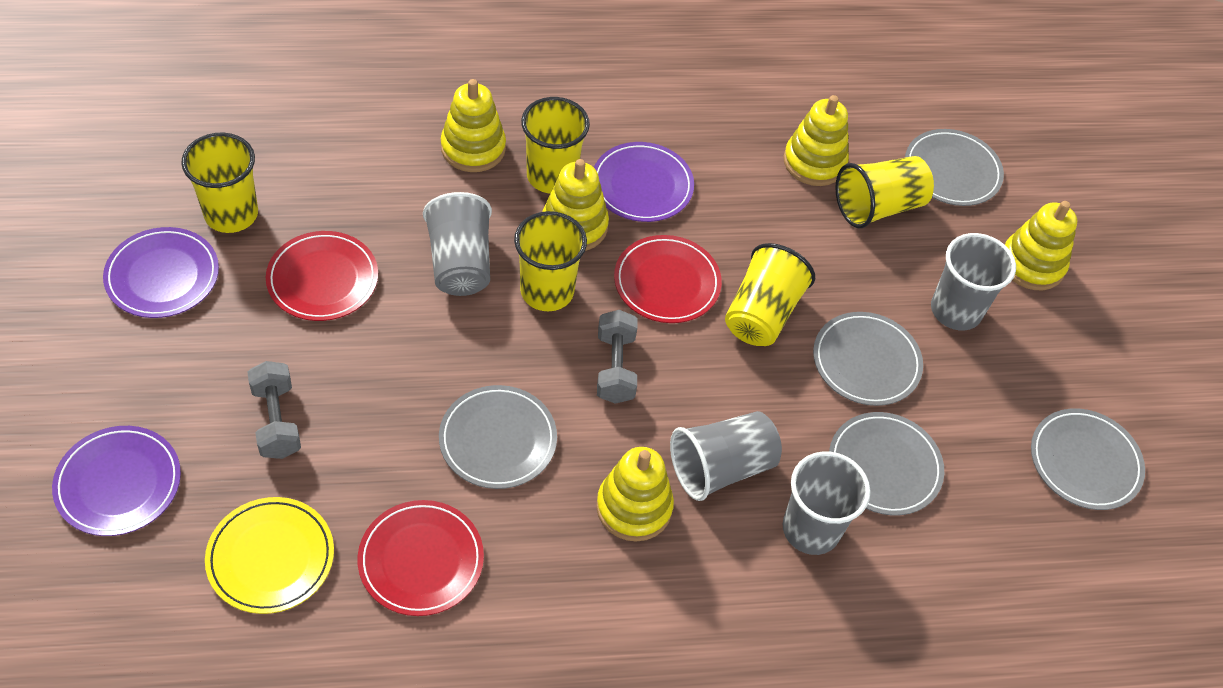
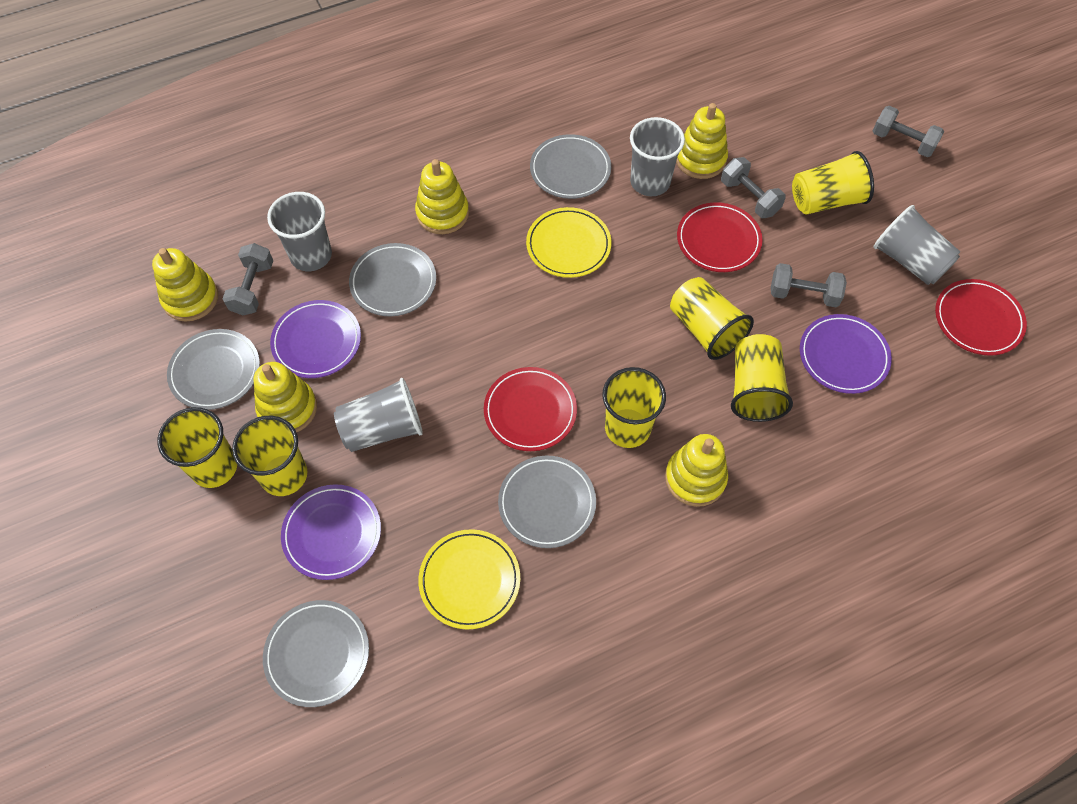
grey dumbbell: 2 -> 4
yellow cup: 5 -> 6
yellow plate: 1 -> 2

